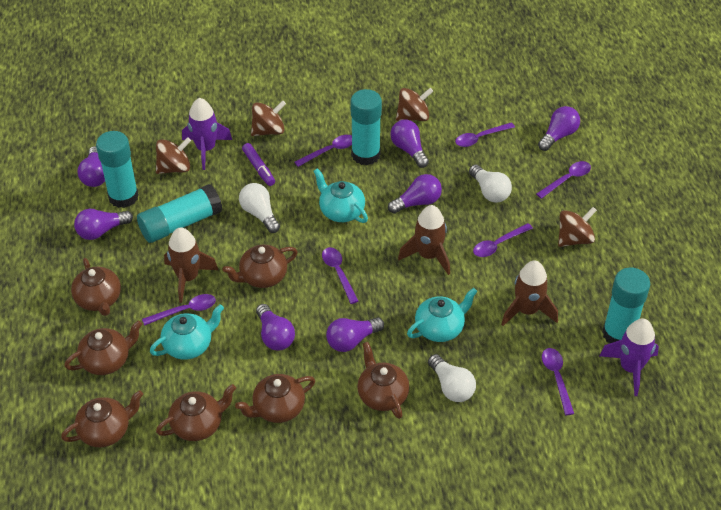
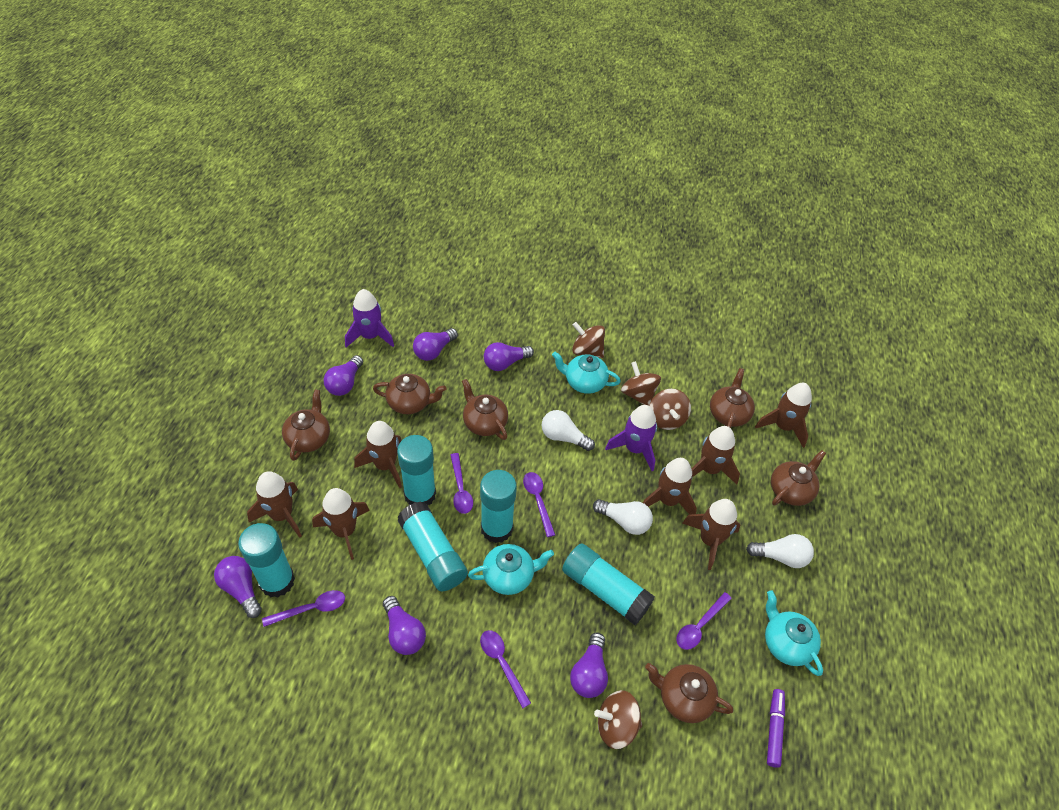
brown rocket: 3 -> 7
brown teapot: 7 -> 6
purple light bulb: 7 -> 6
purple spoon: 7 -> 5
turquoise glue stick: 4 -> 5

